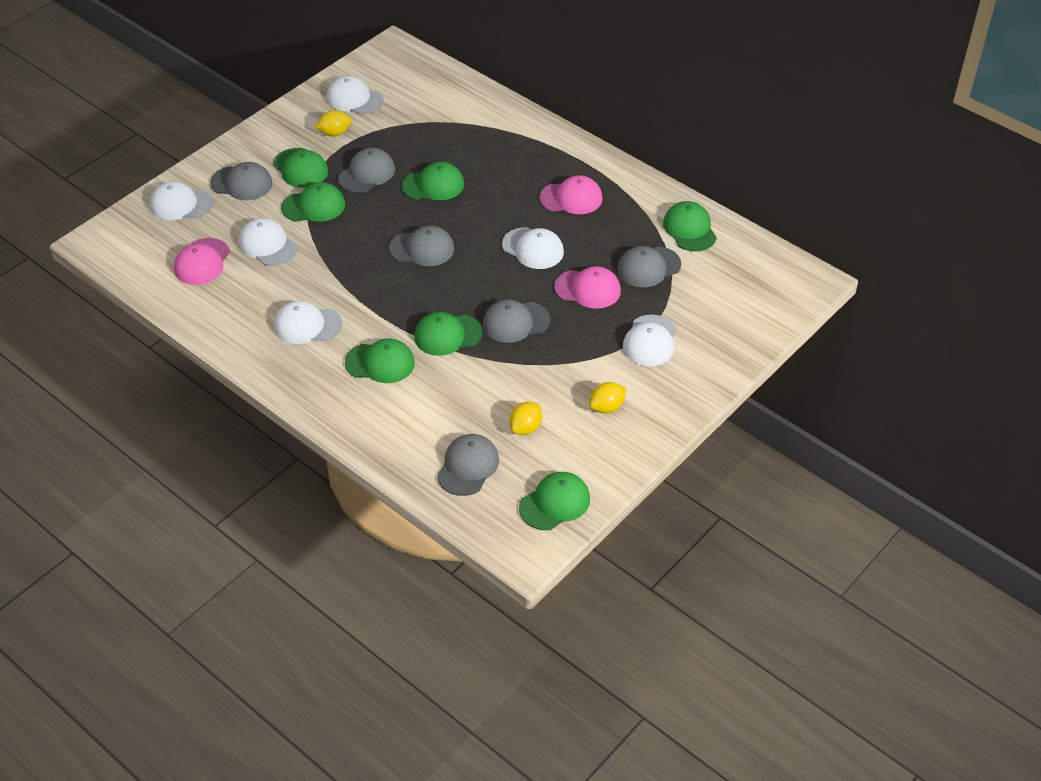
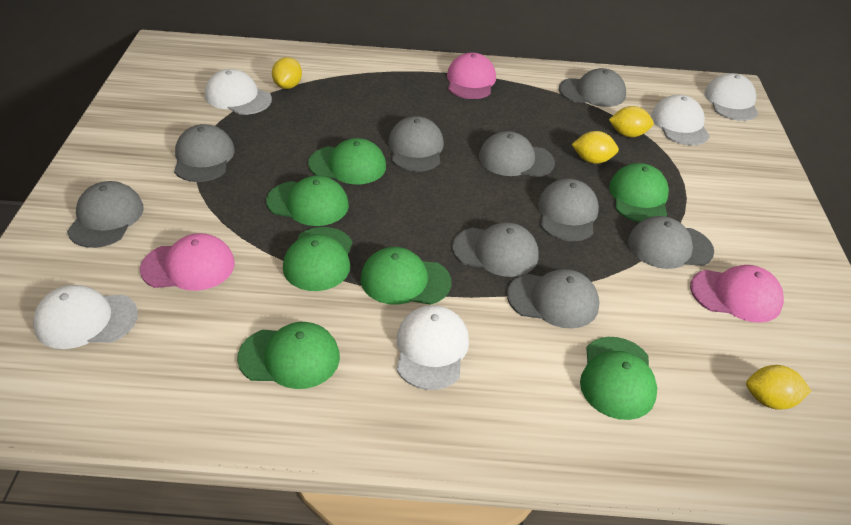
grey cap: 6 -> 9
white cap: 6 -> 5
yellow lemon: 3 -> 4

